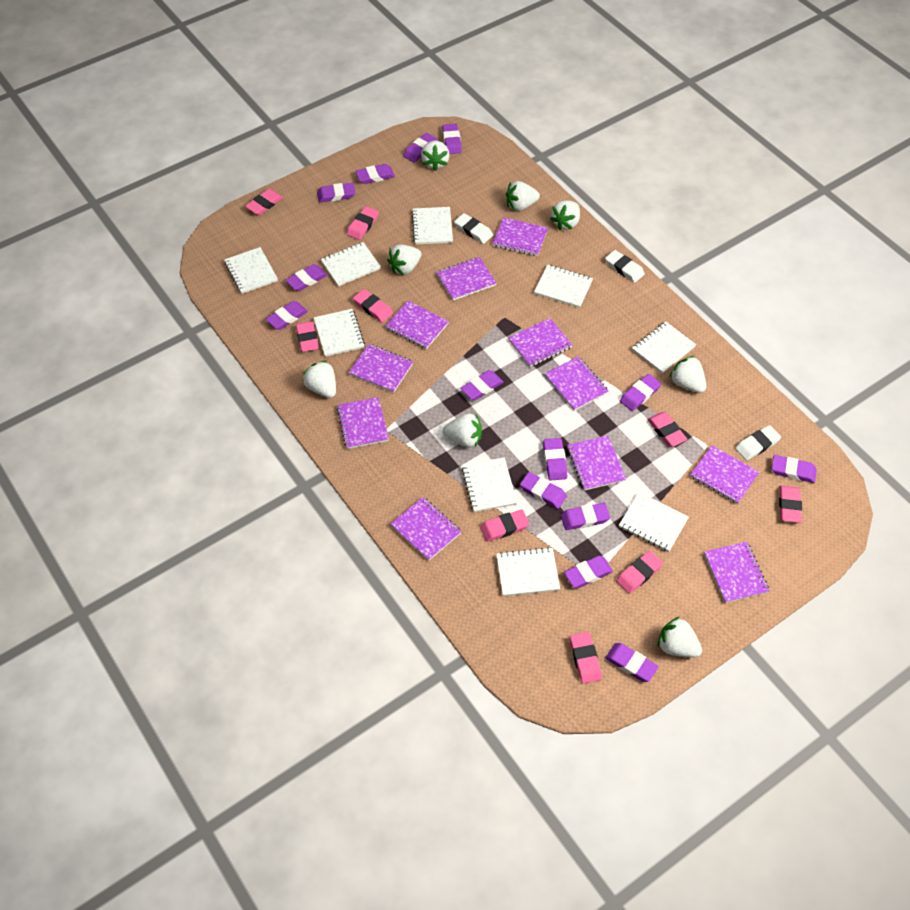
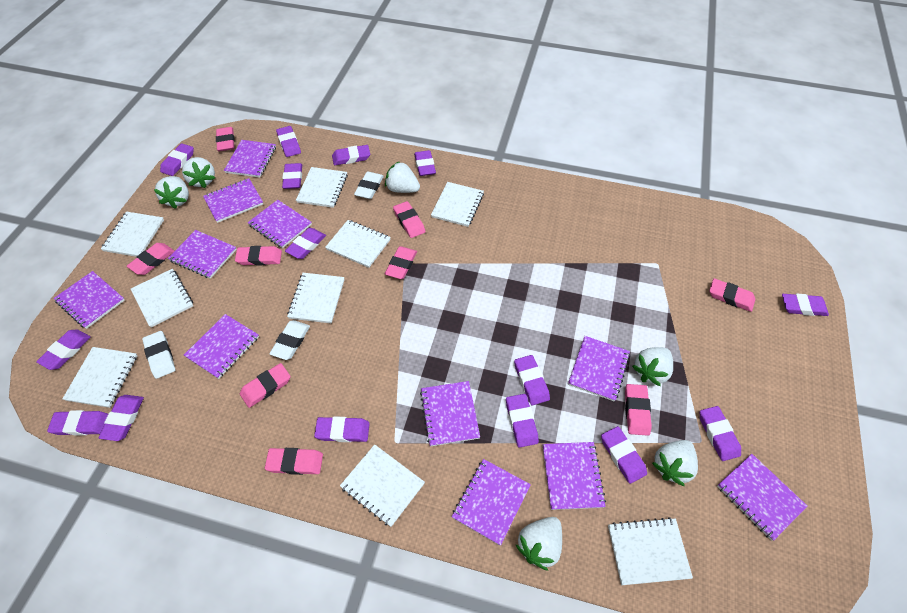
purple eraser: 14 -> 15
white strawberry: 8 -> 6

